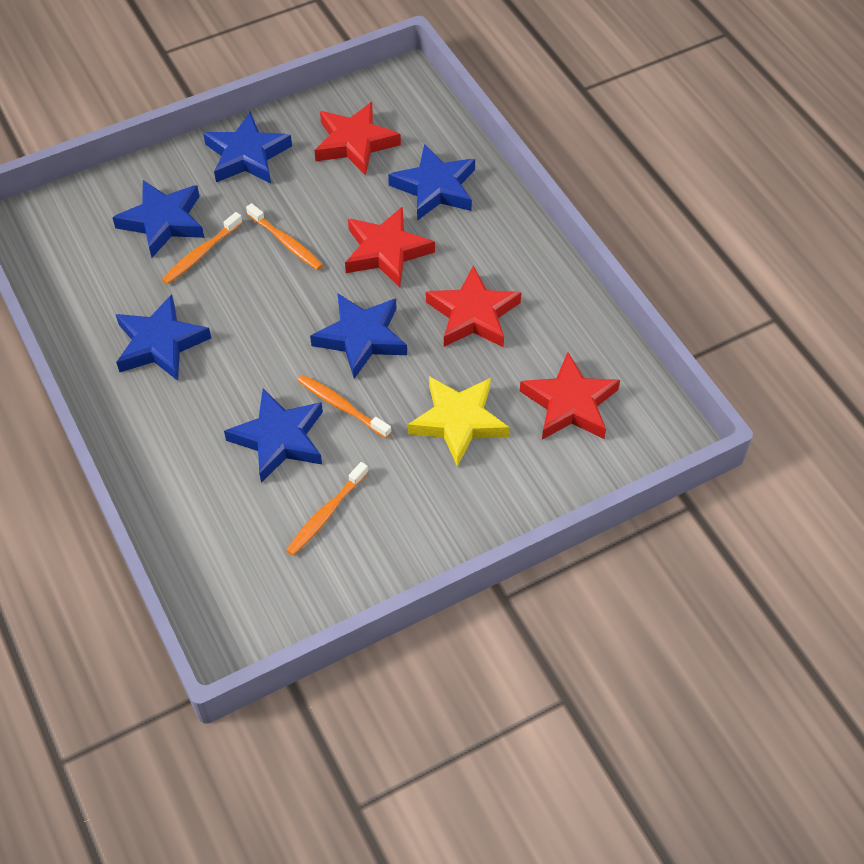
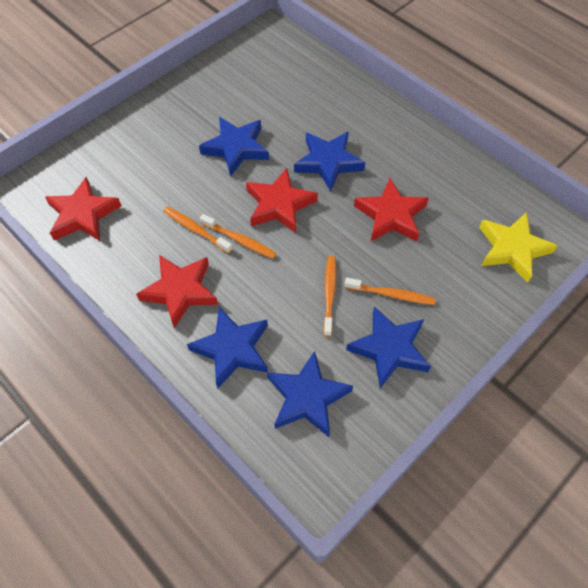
blue star: 6 -> 5

